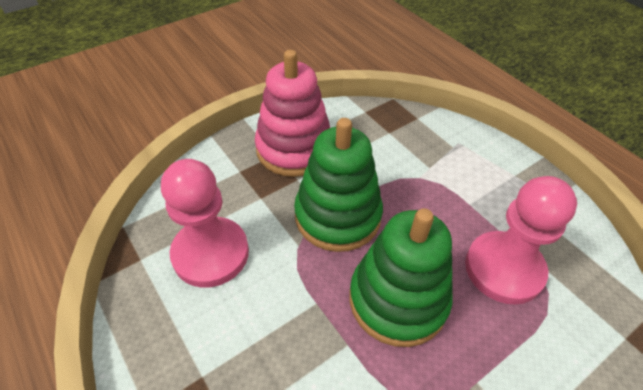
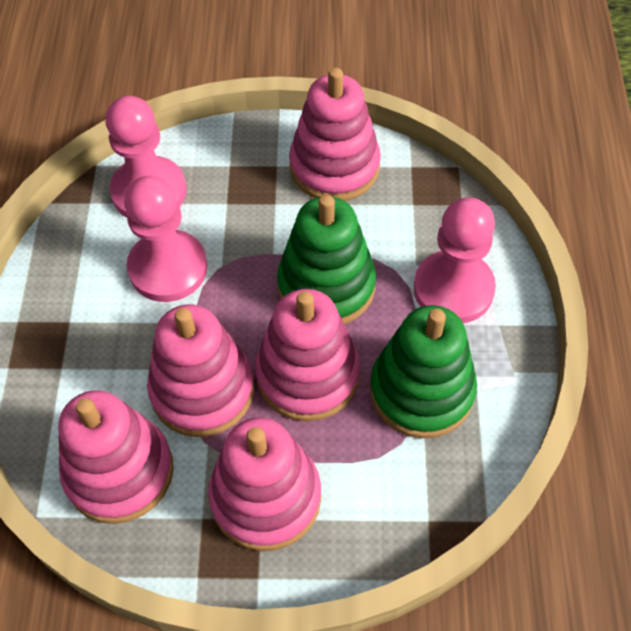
pink pawn: 2 -> 3
pink stacking toy: 1 -> 5

